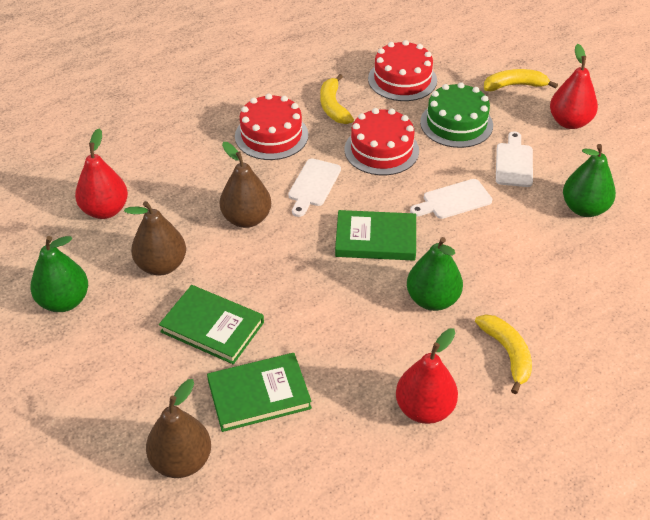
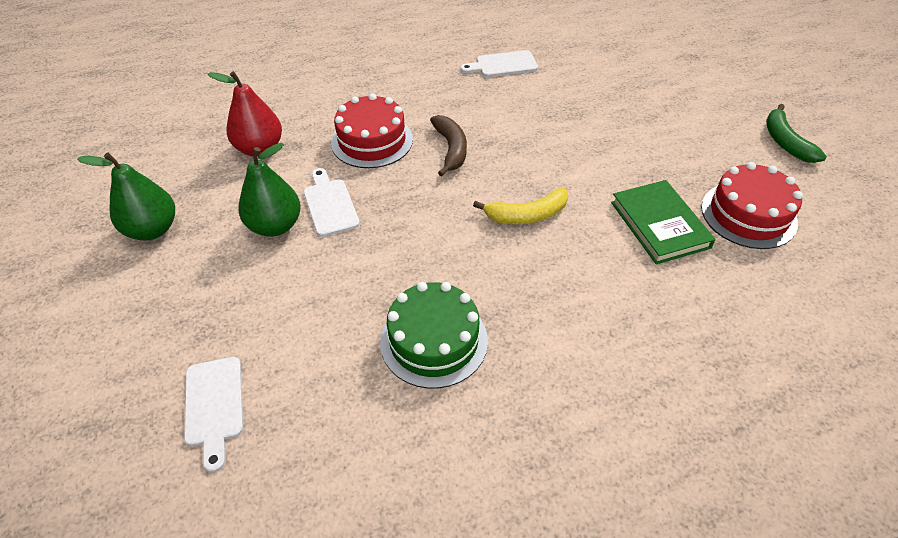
brown banana: 0 -> 1
brown pear: 3 -> 0
green banana: 0 -> 1
green book: 3 -> 1
green pear: 3 -> 2
red cake: 3 -> 2
red pear: 3 -> 1
yellow banana: 3 -> 1

